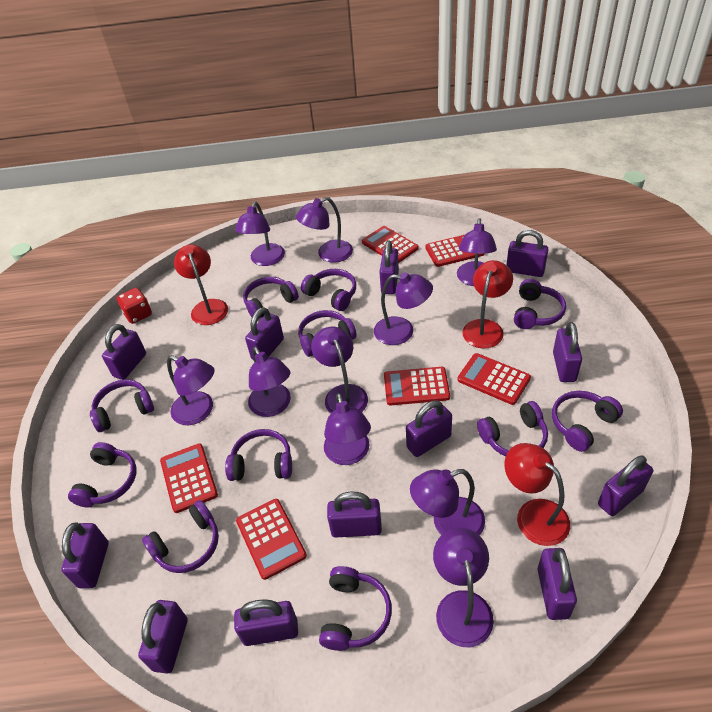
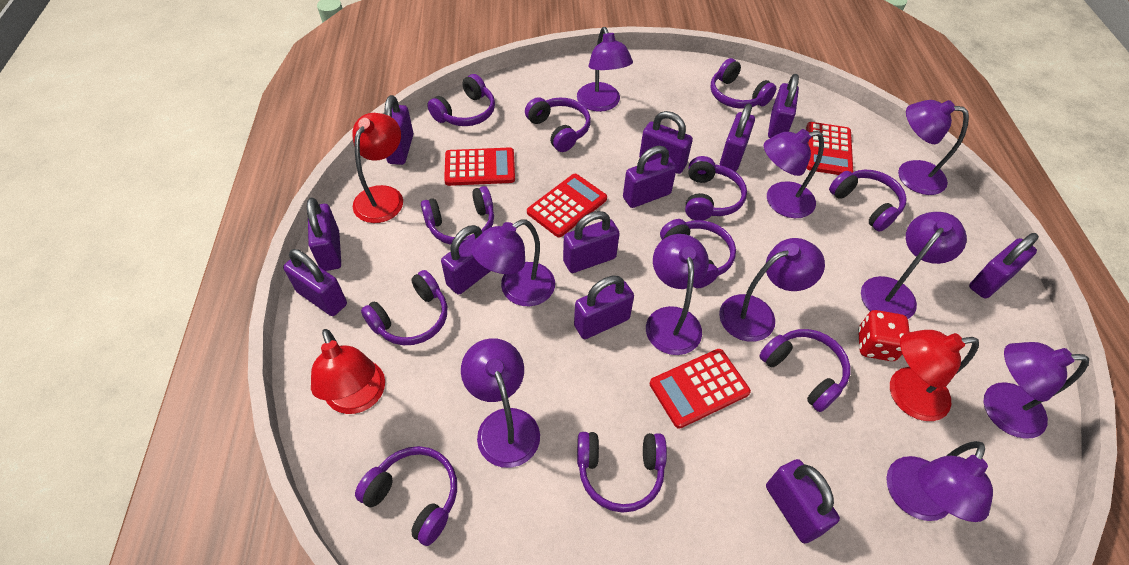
red calculator: 6 -> 4

